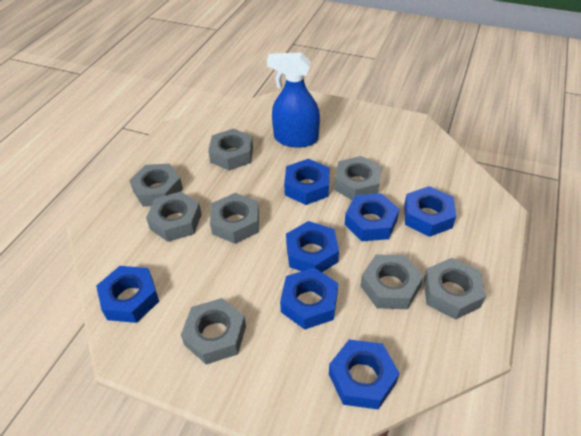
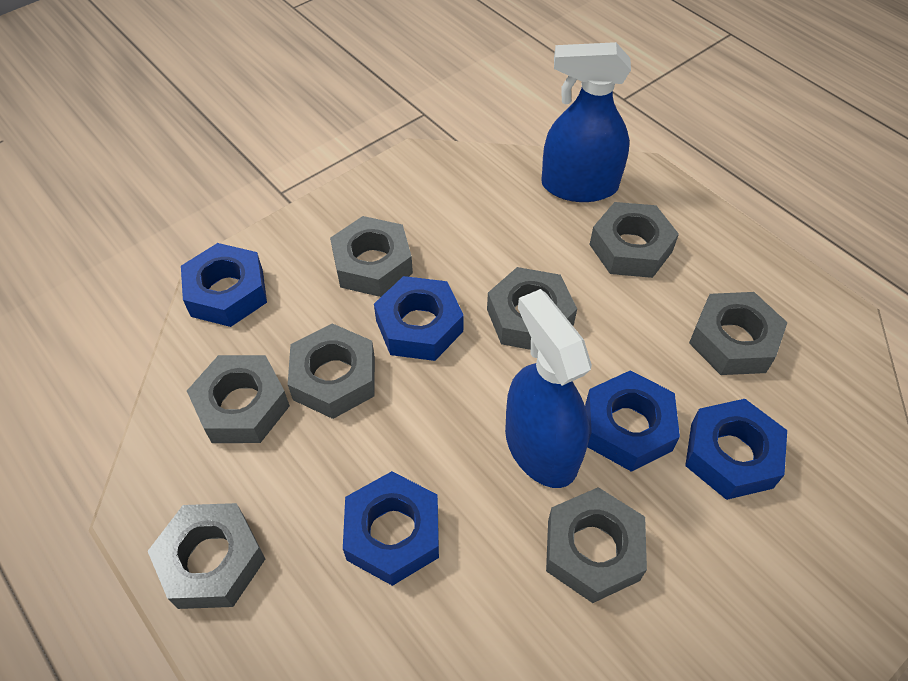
blue nut: 7 -> 5
blue spray bottle: 1 -> 2

